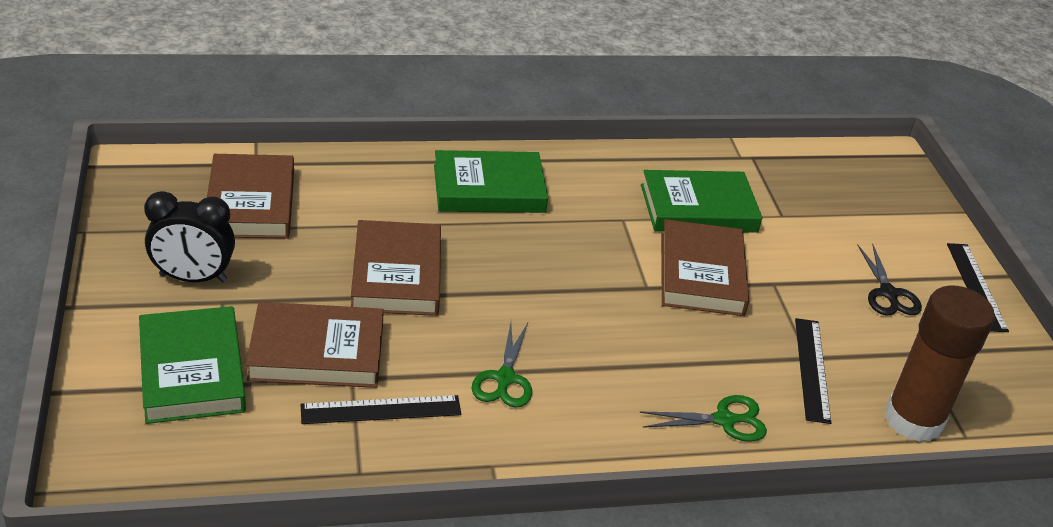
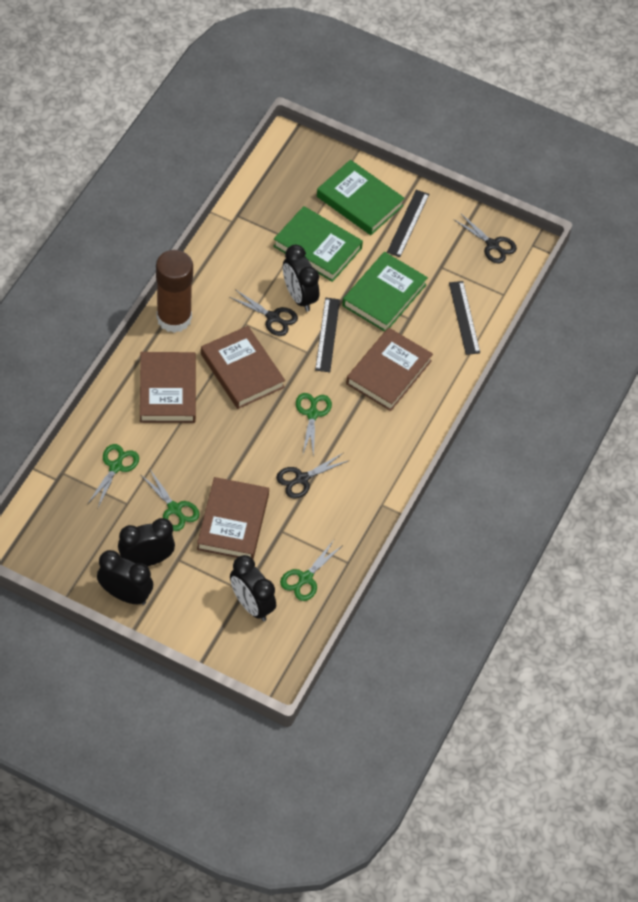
black clock: 1 -> 4
black scissors: 1 -> 3
green scissors: 2 -> 4

